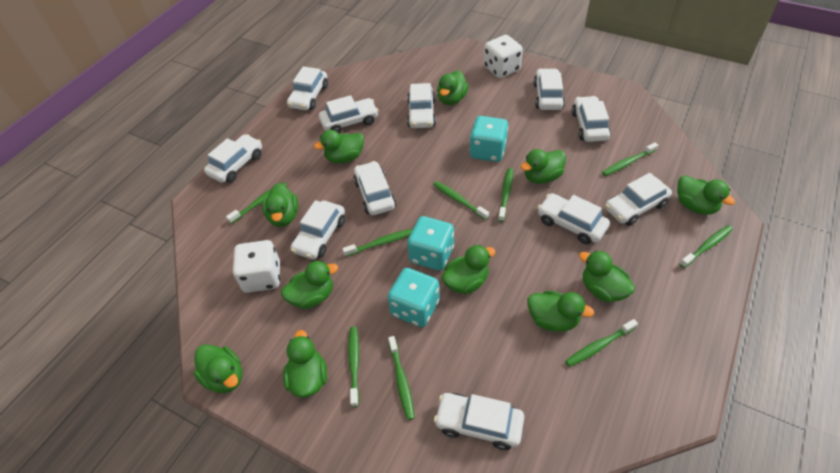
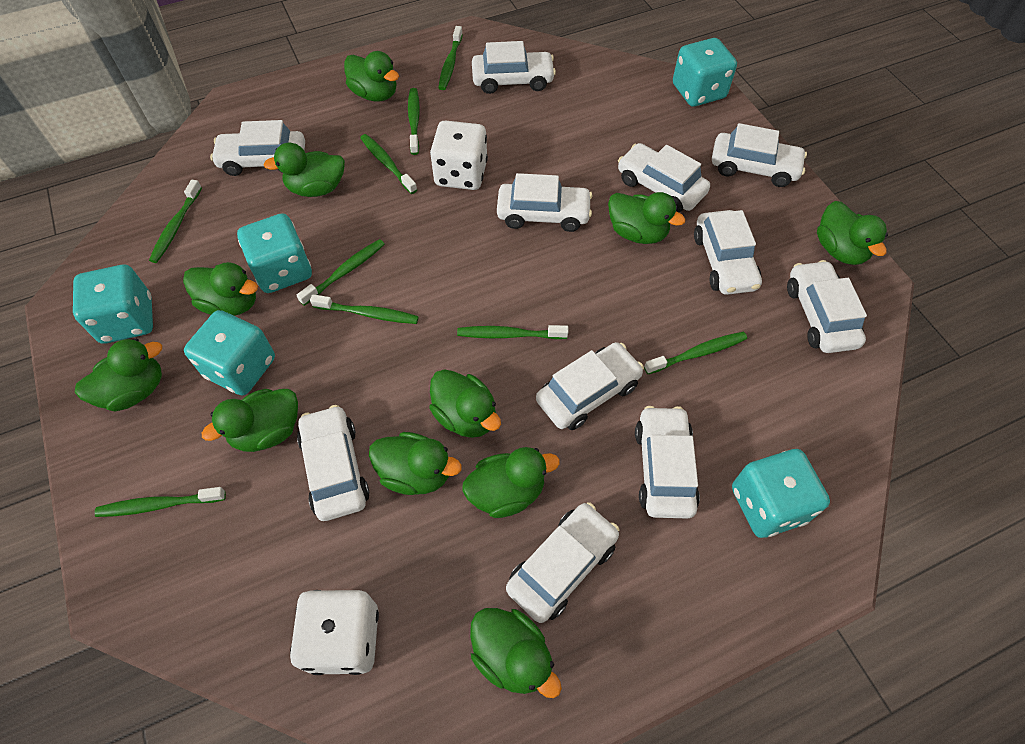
turquoise dice: 3 -> 5

